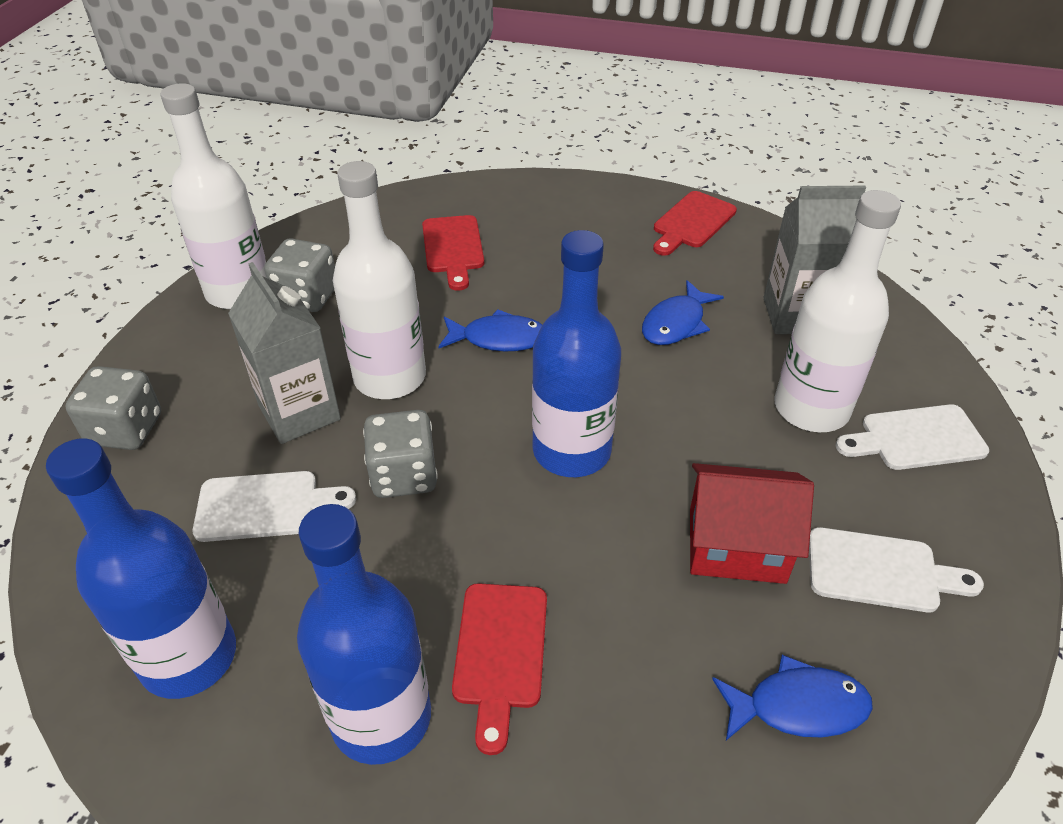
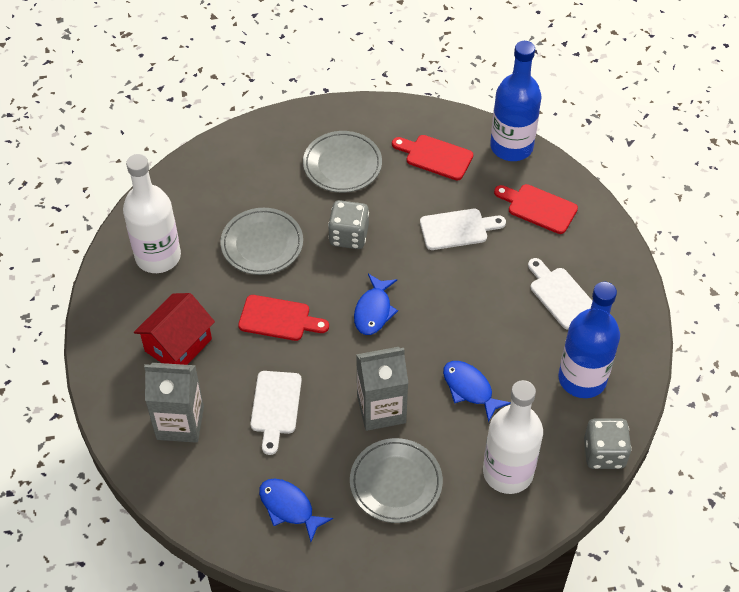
blue bottle: 3 -> 2
grey dice: 3 -> 2
grey plate: 0 -> 3
white bottle: 3 -> 2

